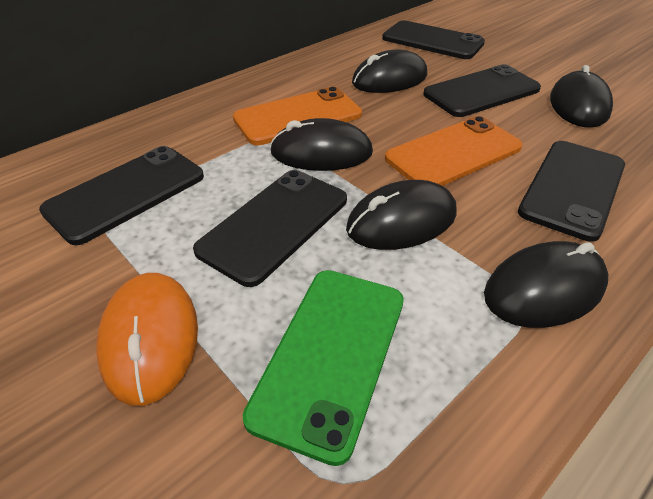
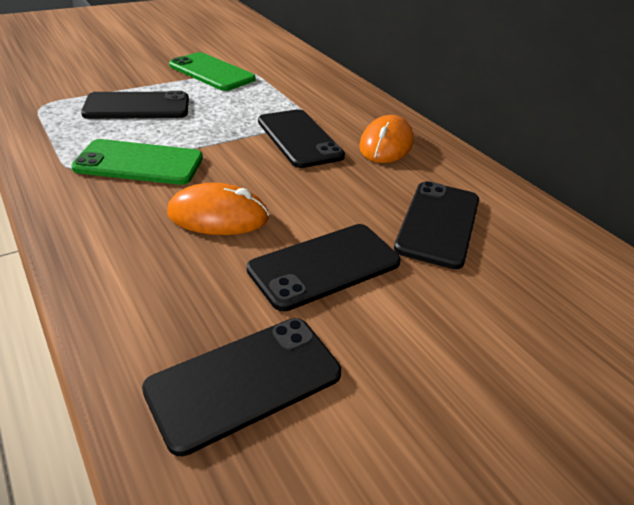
black mouse: 5 -> 0
green phone: 1 -> 2
orange mouse: 1 -> 2
orange phone: 2 -> 0

